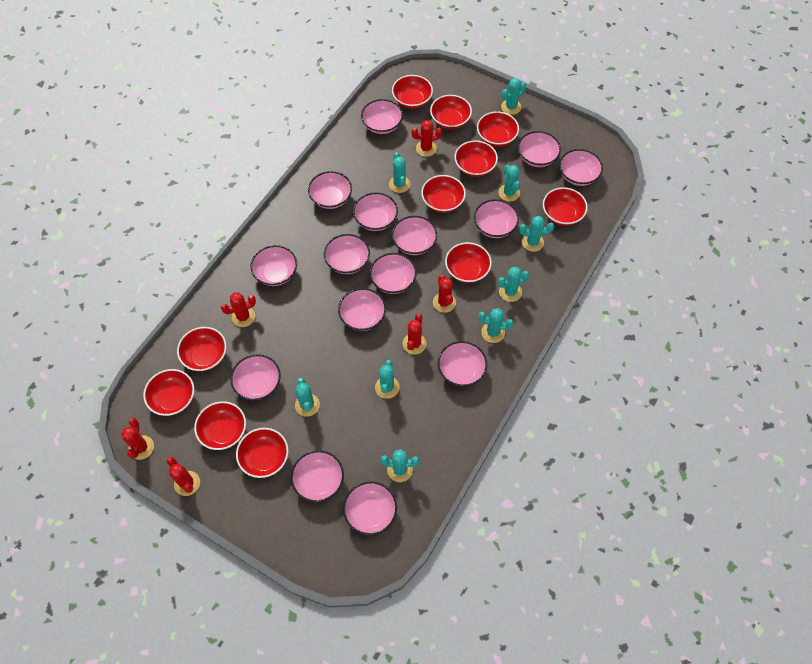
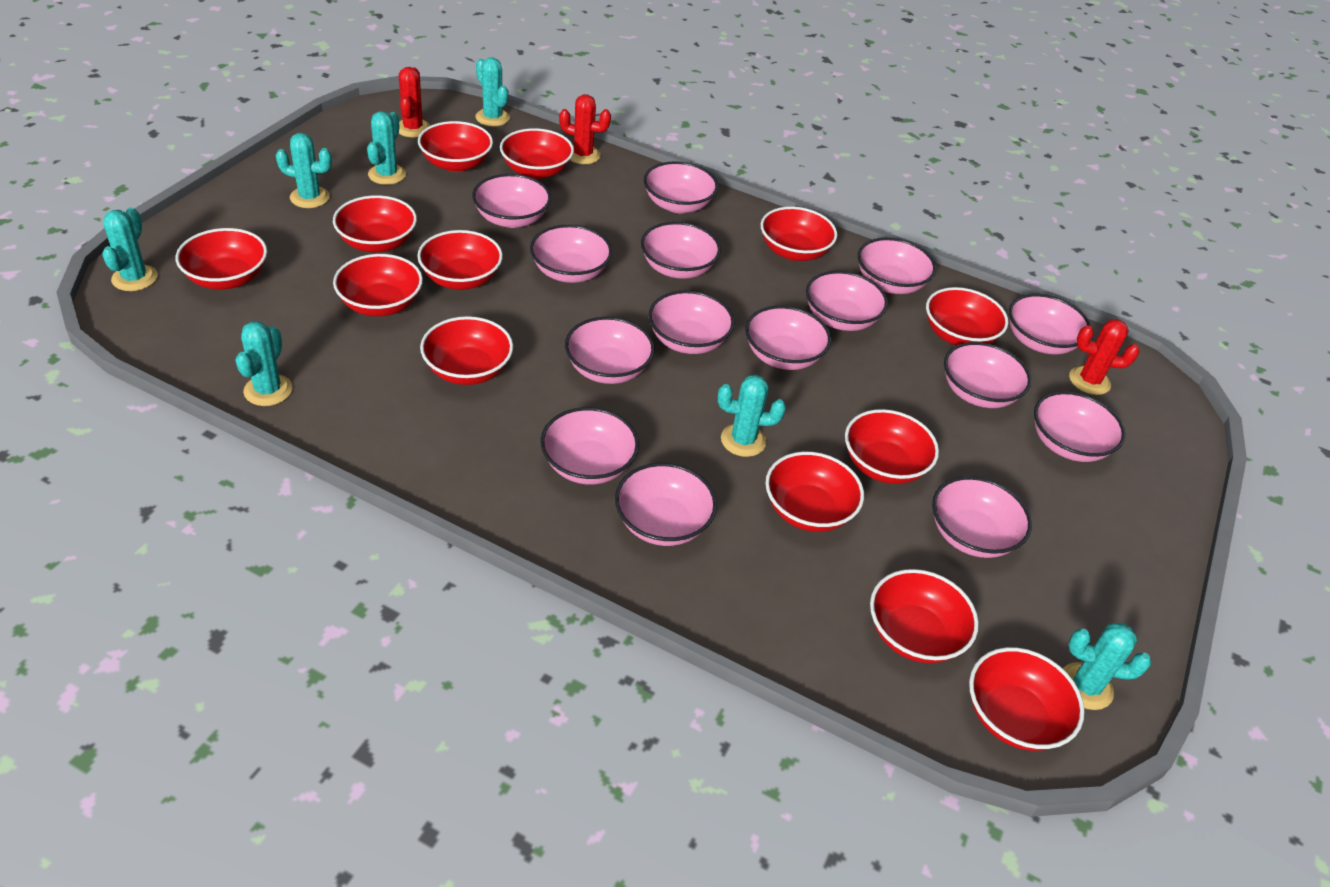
red bowl: 11 -> 13
red cactus: 6 -> 3
turquoise cactus: 9 -> 7

